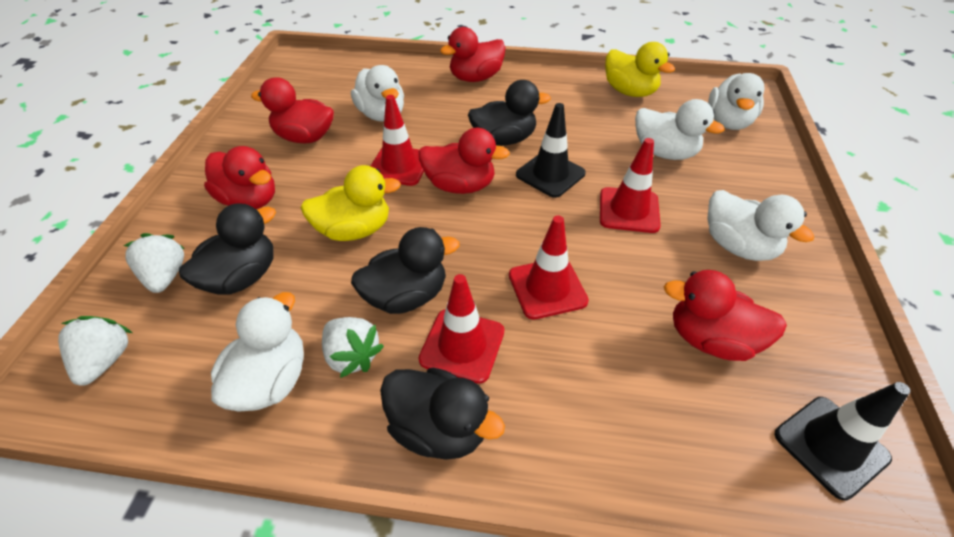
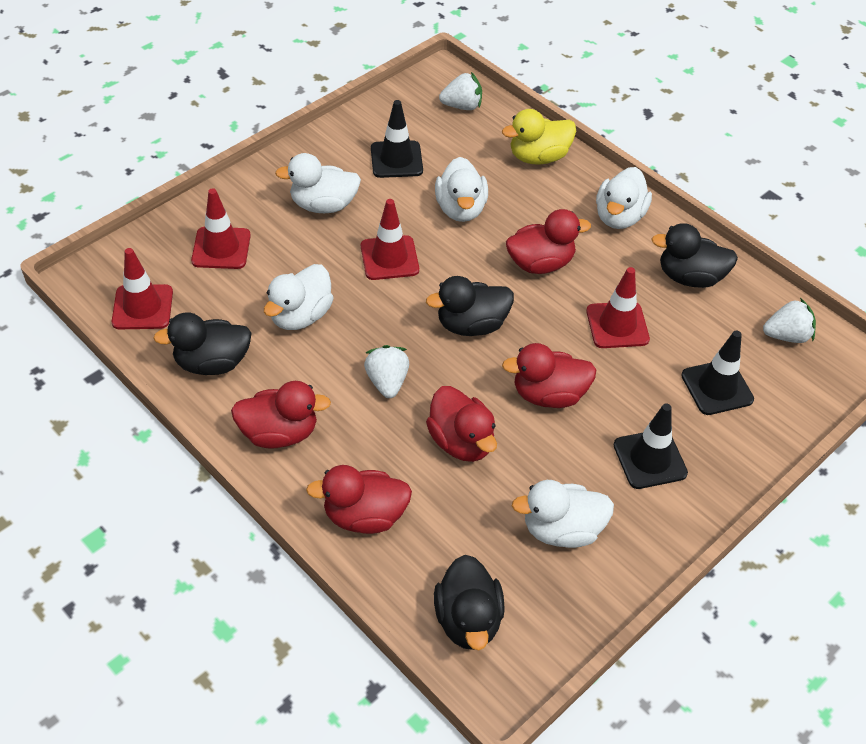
black traffic cone: 2 -> 3
yellow duck: 2 -> 1

